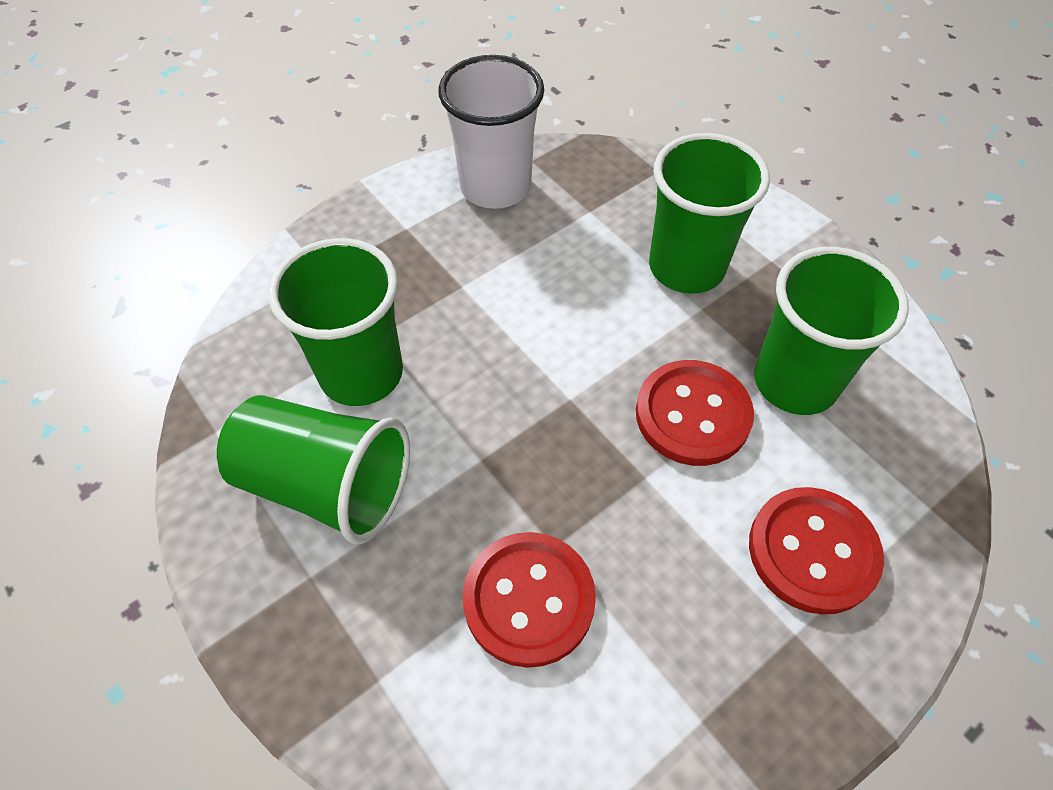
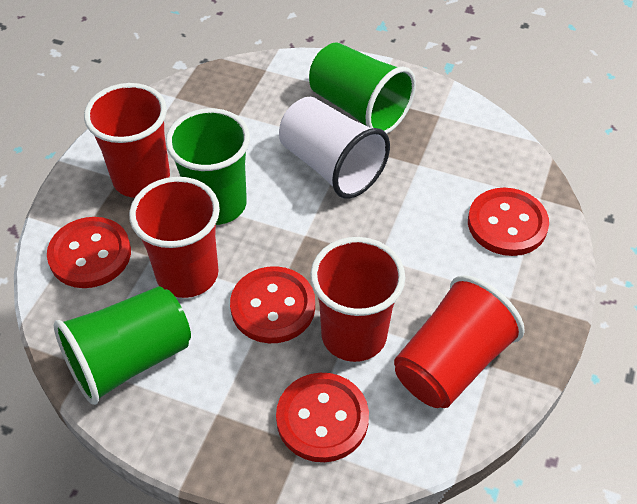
green cup: 4 -> 3
red button: 3 -> 4
red cup: 0 -> 4

